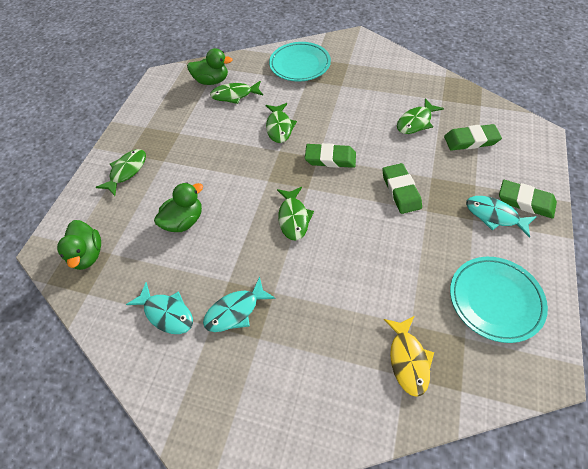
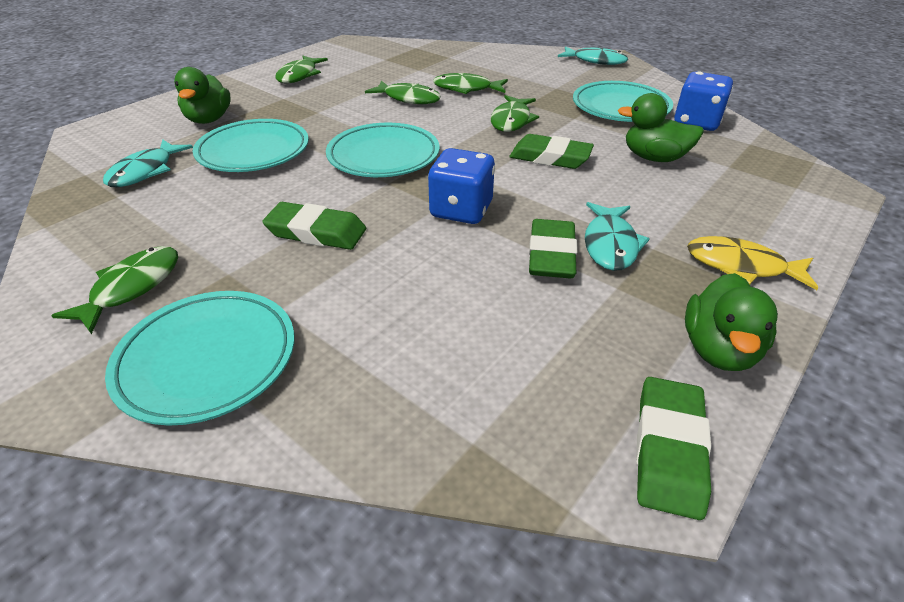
blue dice: 0 -> 2
turquoise plate: 2 -> 4

